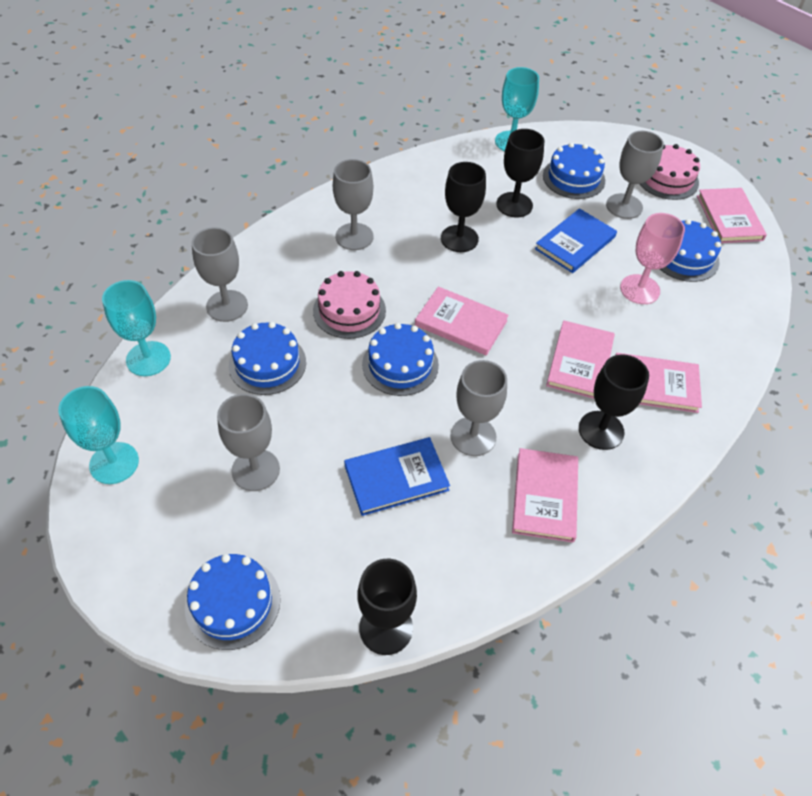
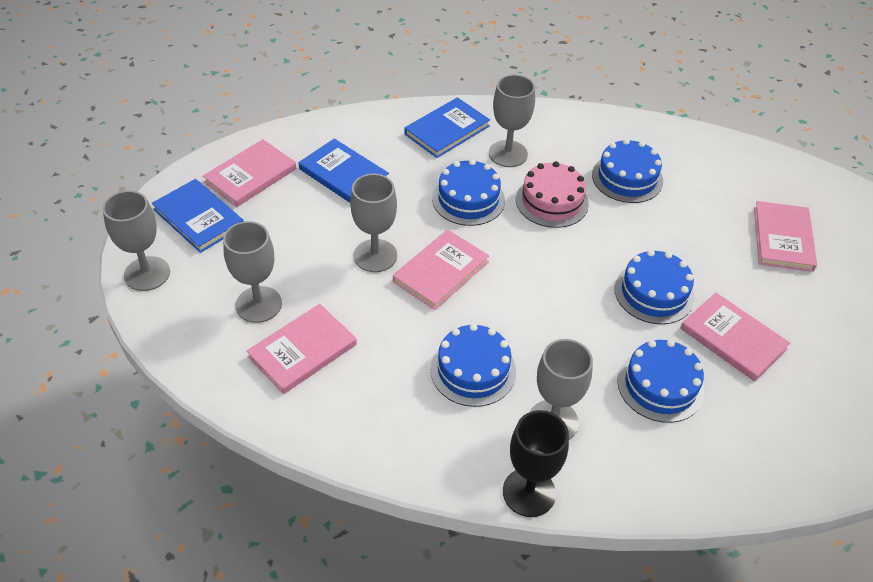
black goblet: 4 -> 1
blue book: 2 -> 3
pink cake: 2 -> 1
pink goblet: 1 -> 0
turquoise goblet: 3 -> 0

